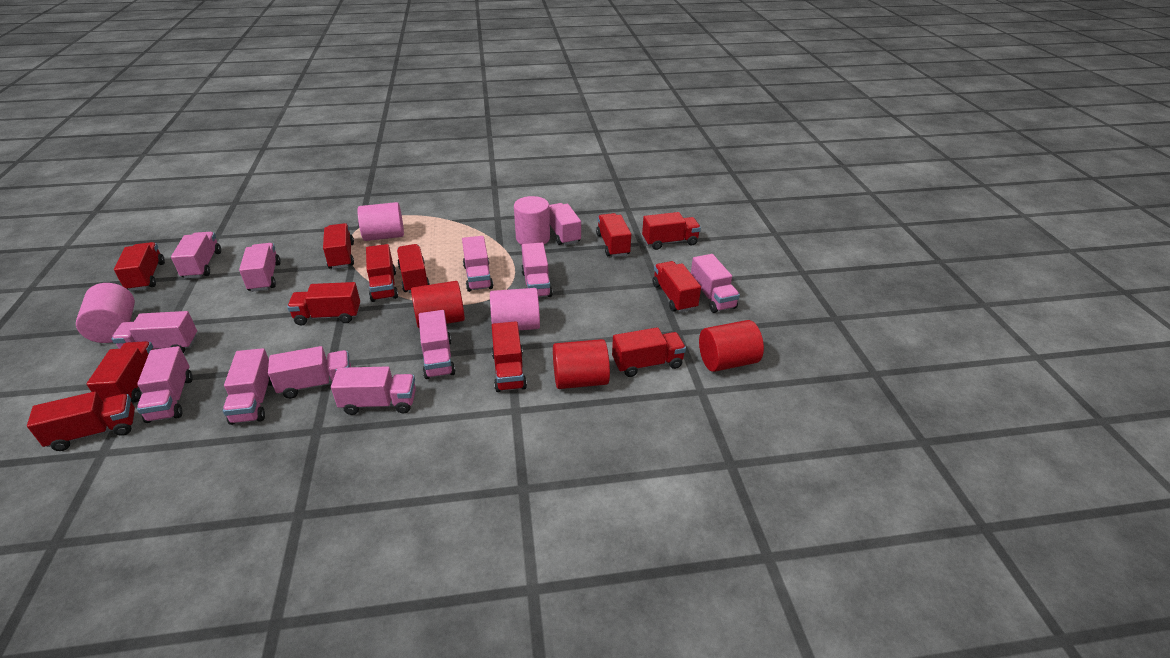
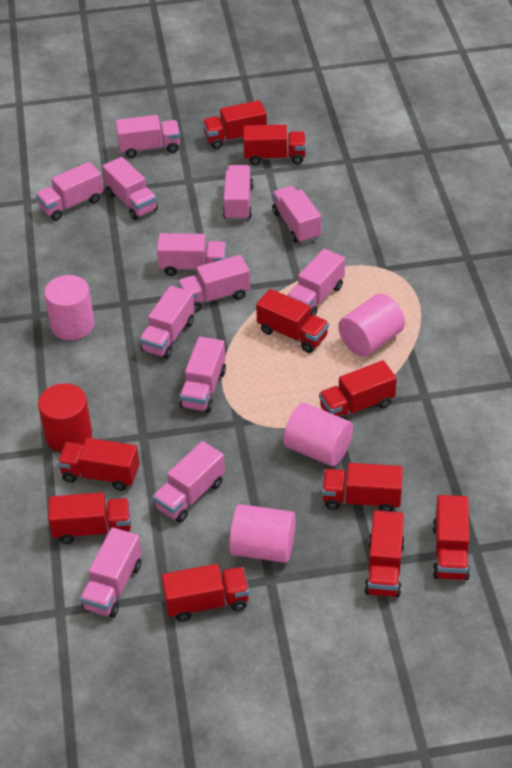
red cylinder: 3 -> 1
red truck: 12 -> 10

